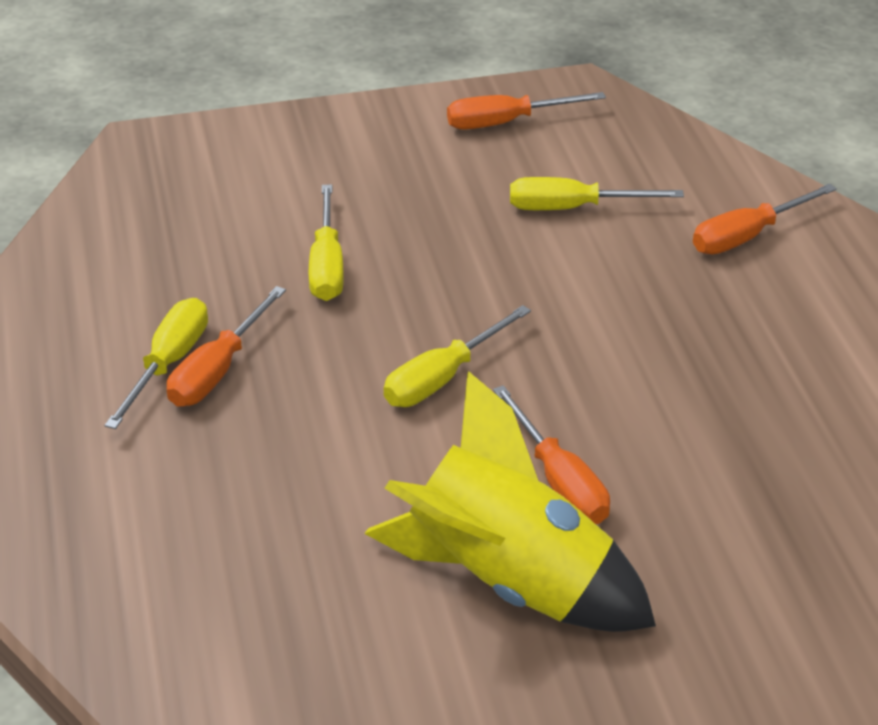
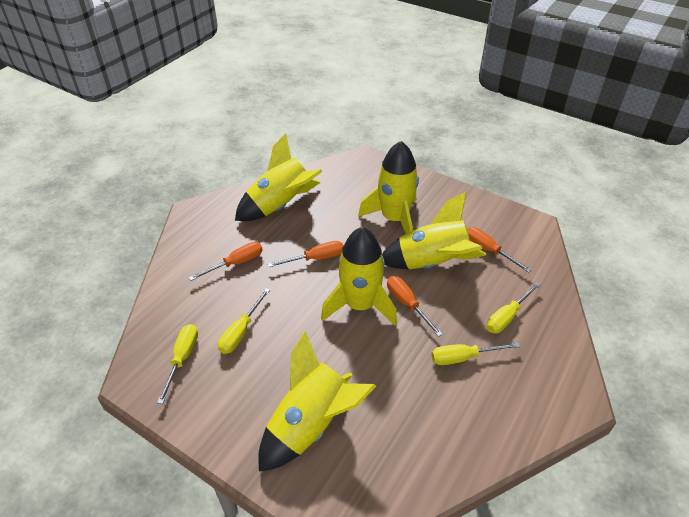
yellow rocket: 1 -> 5

